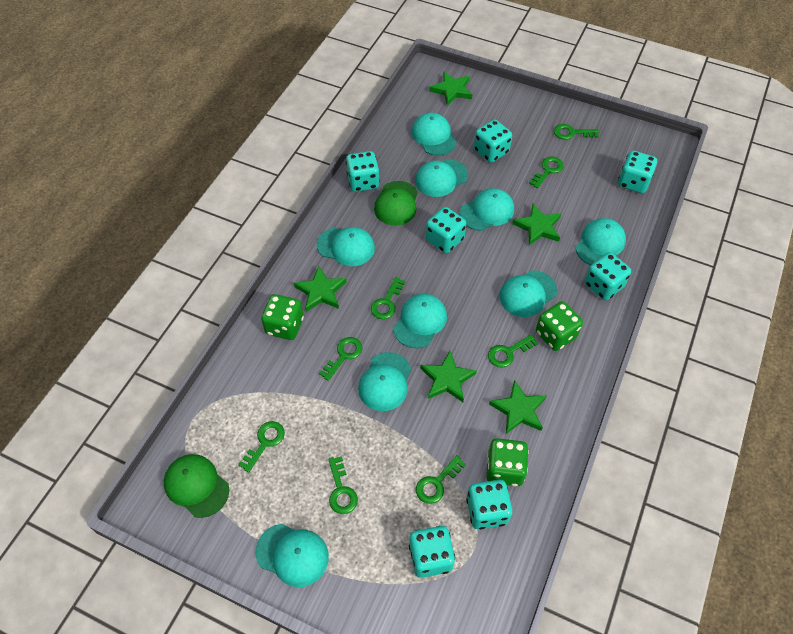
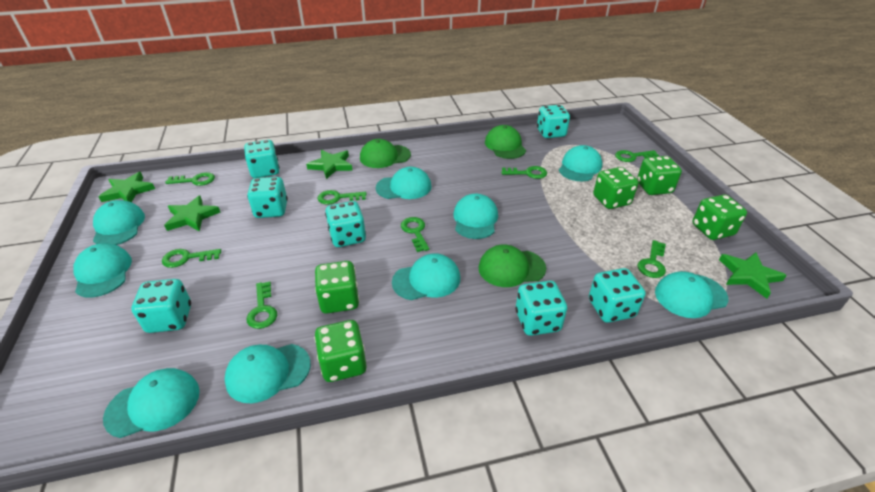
green cap: 2 -> 3
green dice: 3 -> 5
green star: 5 -> 4

